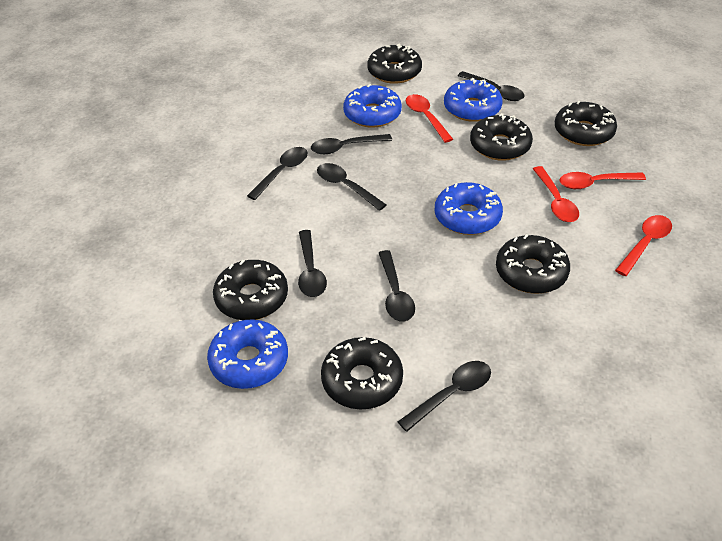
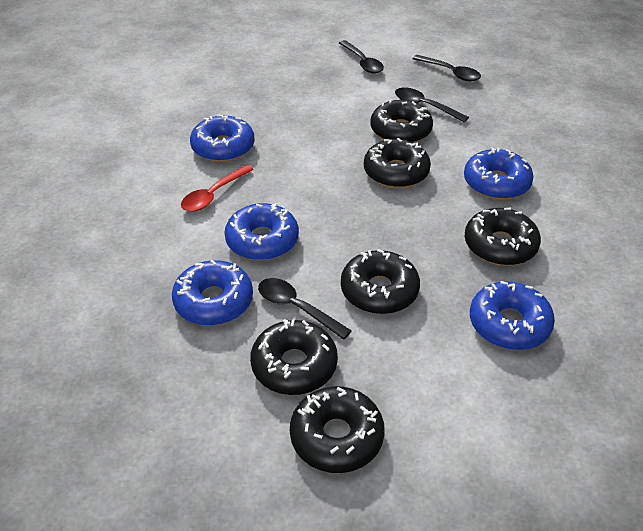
black spoon: 7 -> 4
blue donut: 4 -> 5
red spoon: 4 -> 1

